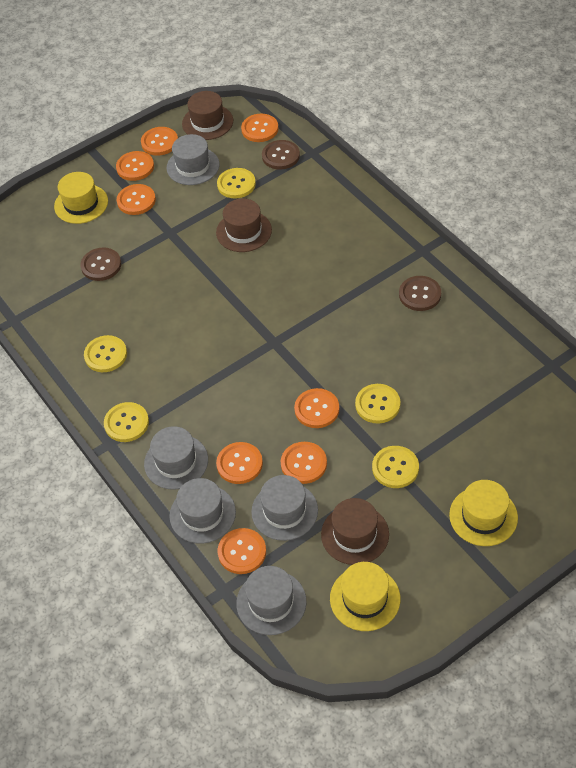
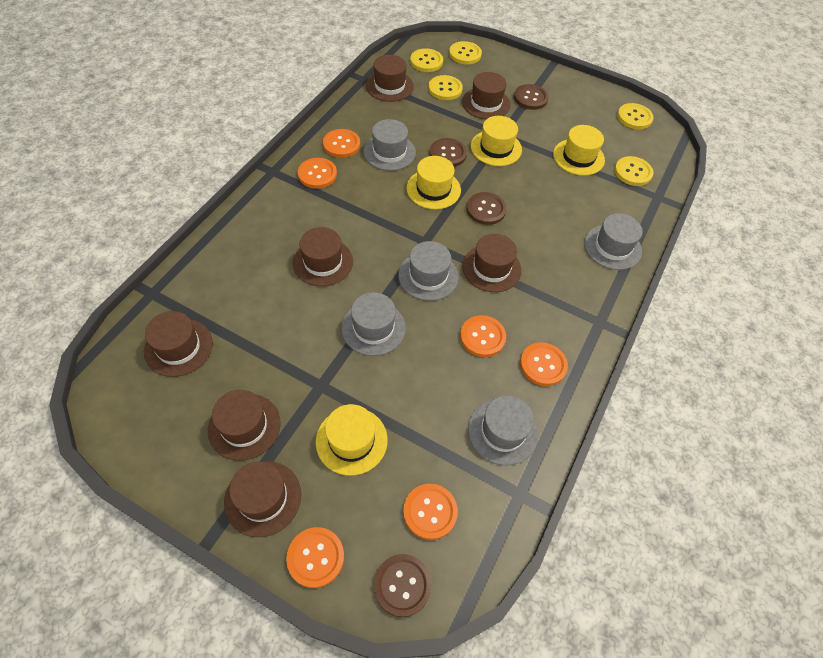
brown button: 3 -> 4
brown hat: 3 -> 7
orange button: 8 -> 6
yellow hat: 3 -> 4

